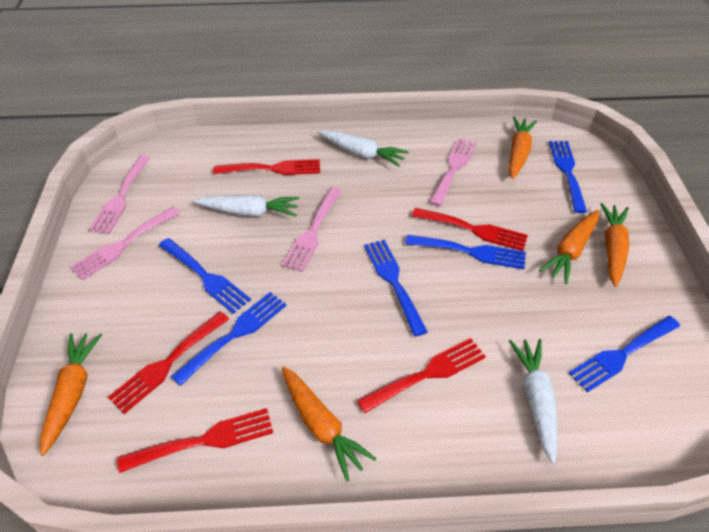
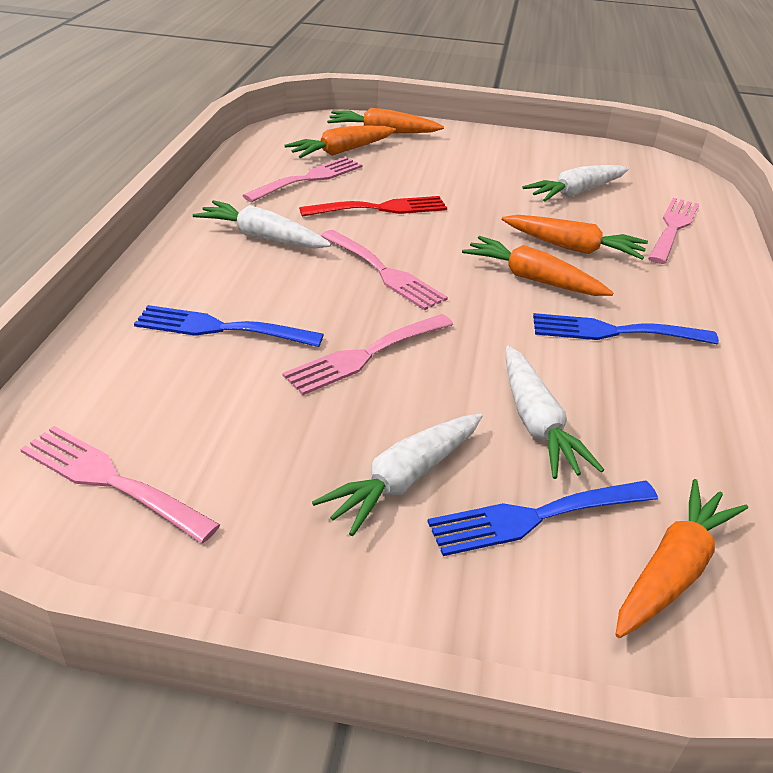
blue fork: 6 -> 3
pink fork: 4 -> 5
red fork: 5 -> 1
white carrot: 3 -> 4

